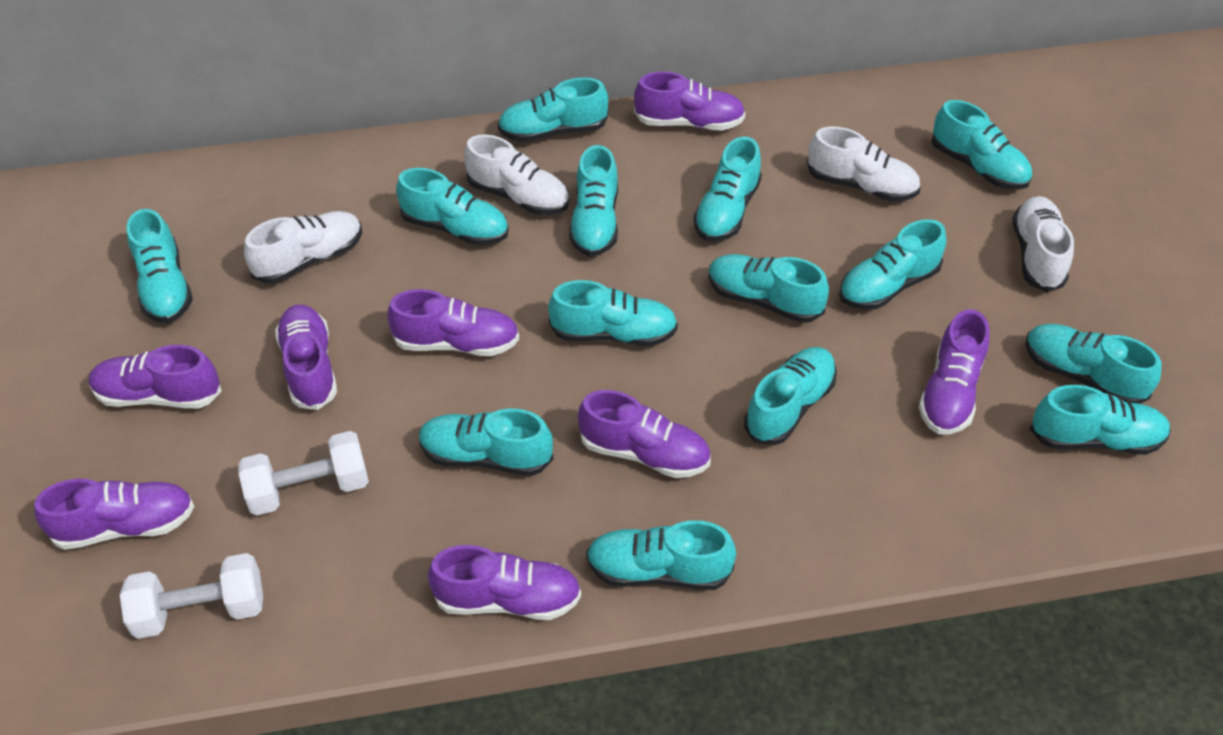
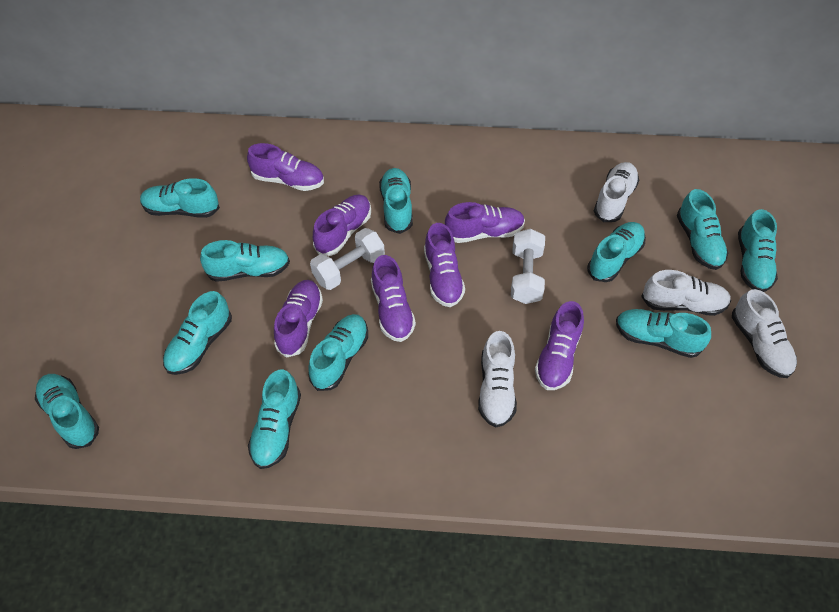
purple shoe: 8 -> 7
turquoise shoe: 14 -> 11

